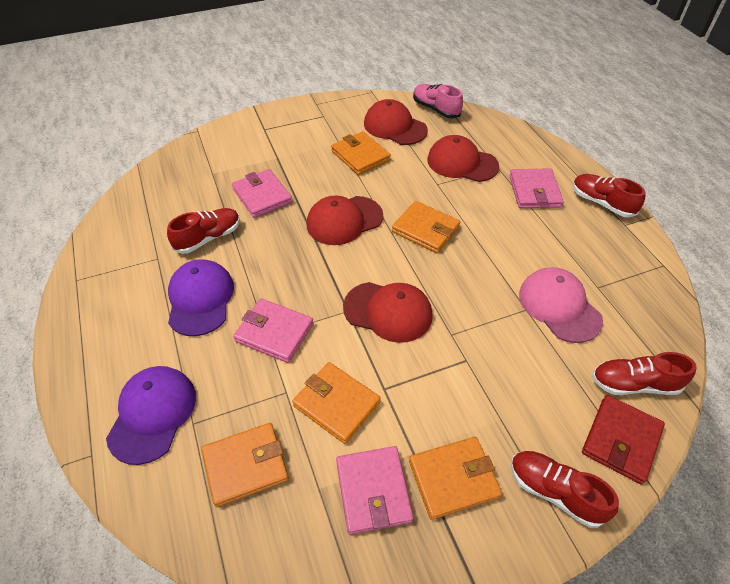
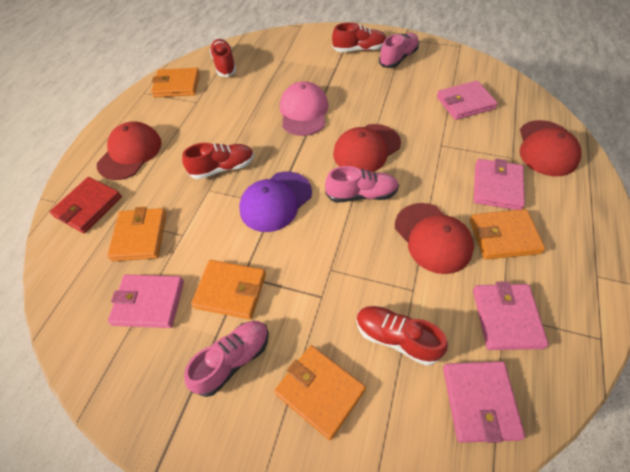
pink shoe: 1 -> 3
pink wallet: 4 -> 5
purple cap: 2 -> 1

